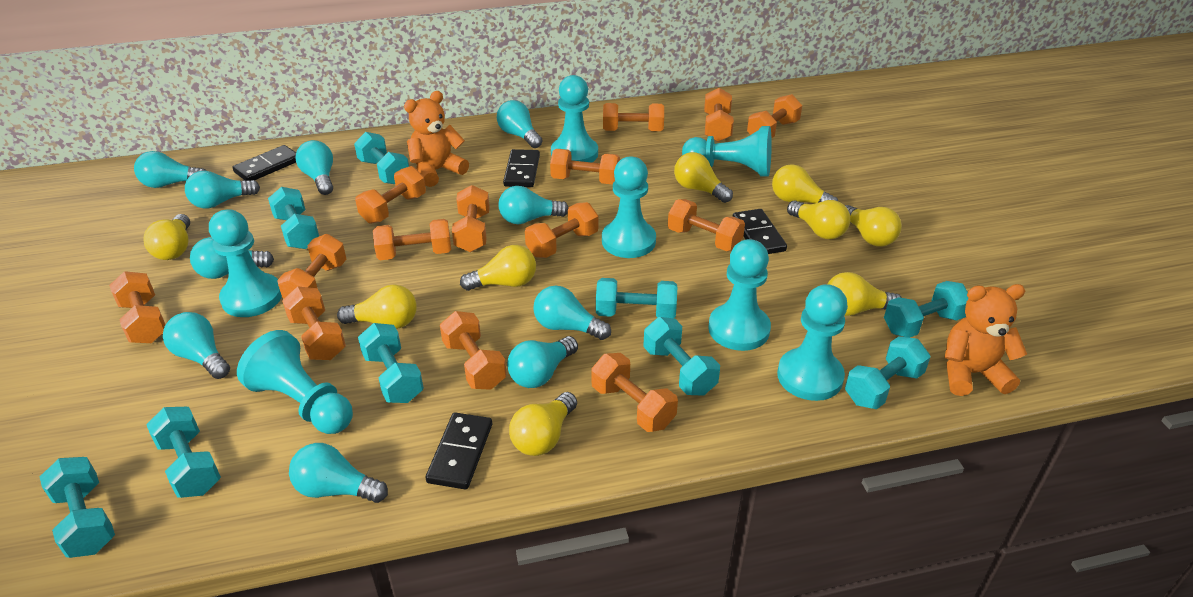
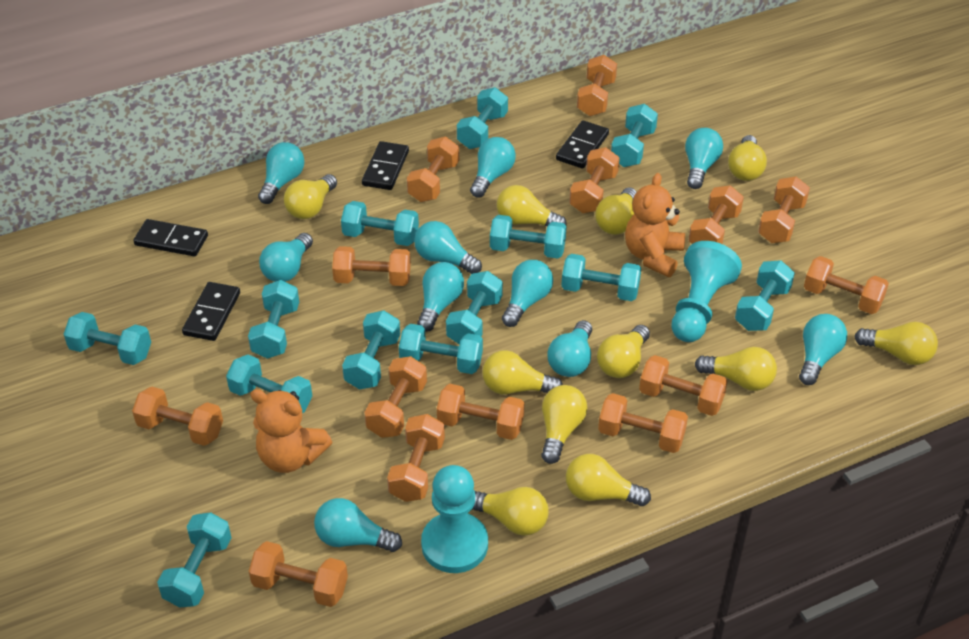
turquoise dumbbell: 9 -> 13
turquoise pawn: 7 -> 2
yellow light bulb: 9 -> 11

